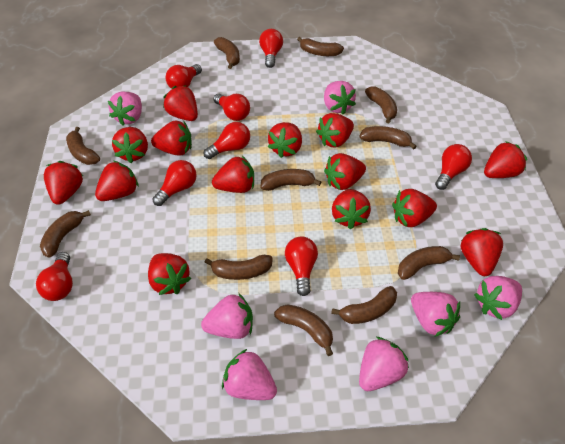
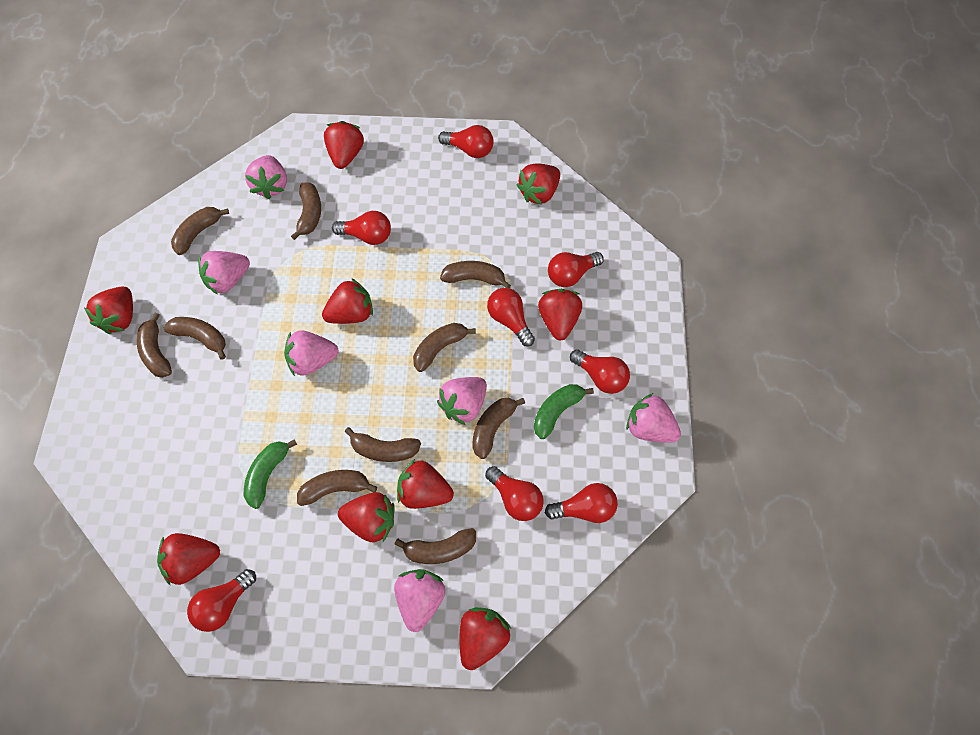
brown banana: 11 -> 10
green banana: 0 -> 2
pink strawberry: 7 -> 6
red strawberry: 14 -> 9

